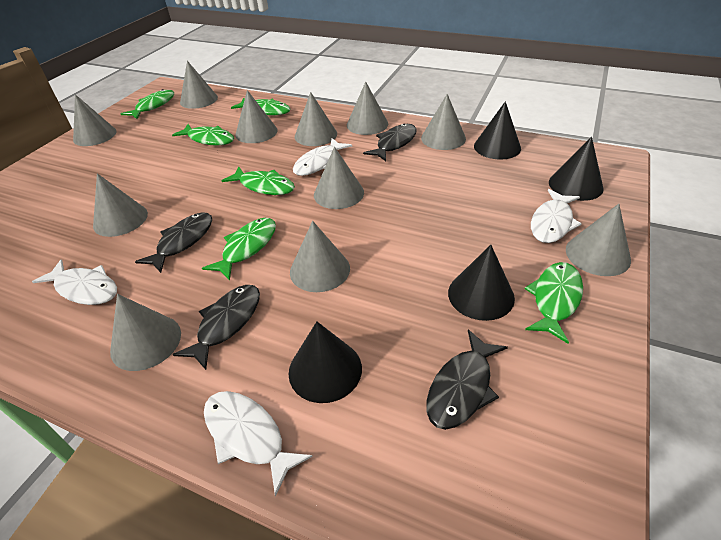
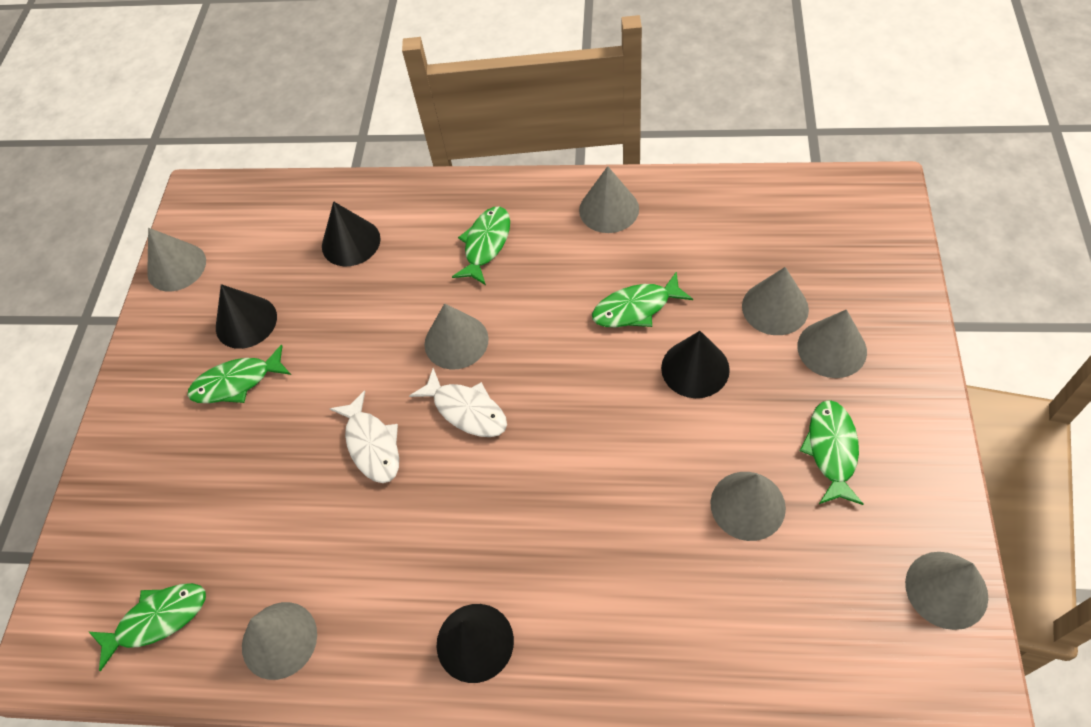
black fish: 4 -> 0
green fish: 6 -> 5
grey cone: 11 -> 8
white fish: 4 -> 2

